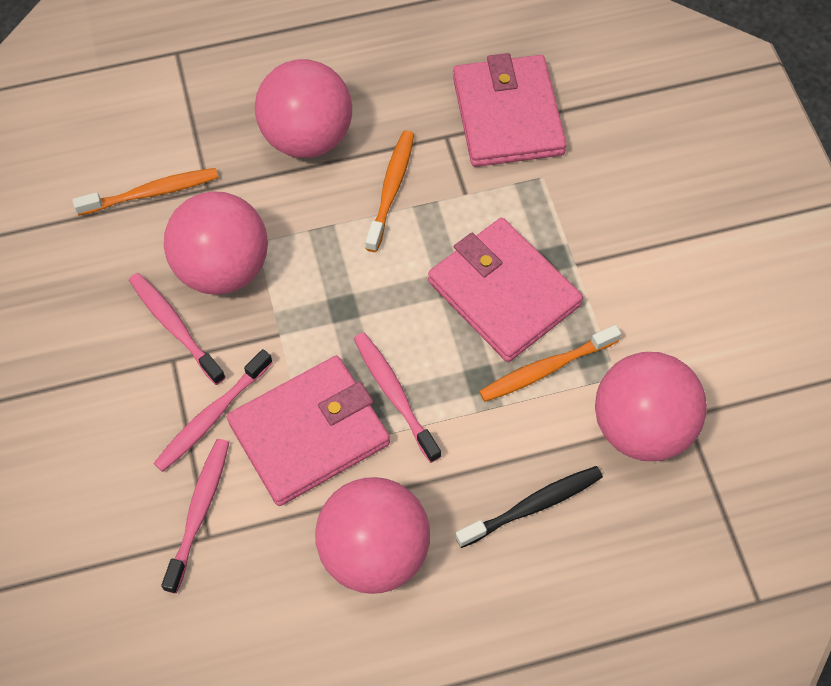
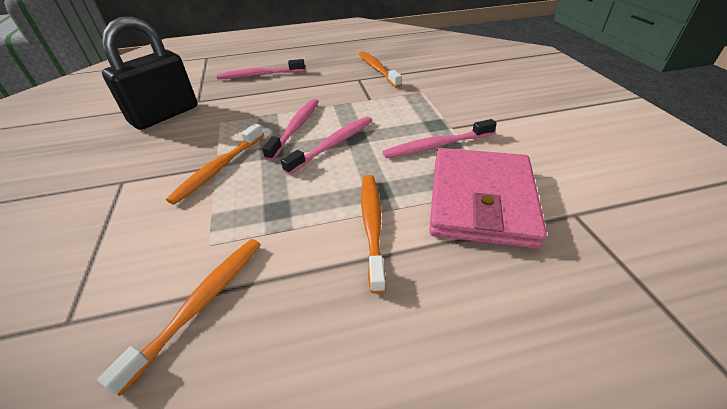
black padlock: 0 -> 1
black toothbrush: 1 -> 0
orange toothbrush: 3 -> 4
pink ball: 4 -> 0
pink wallet: 3 -> 1

